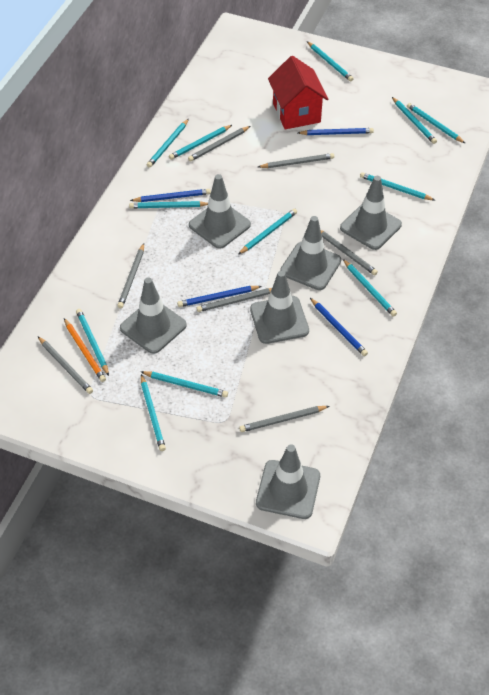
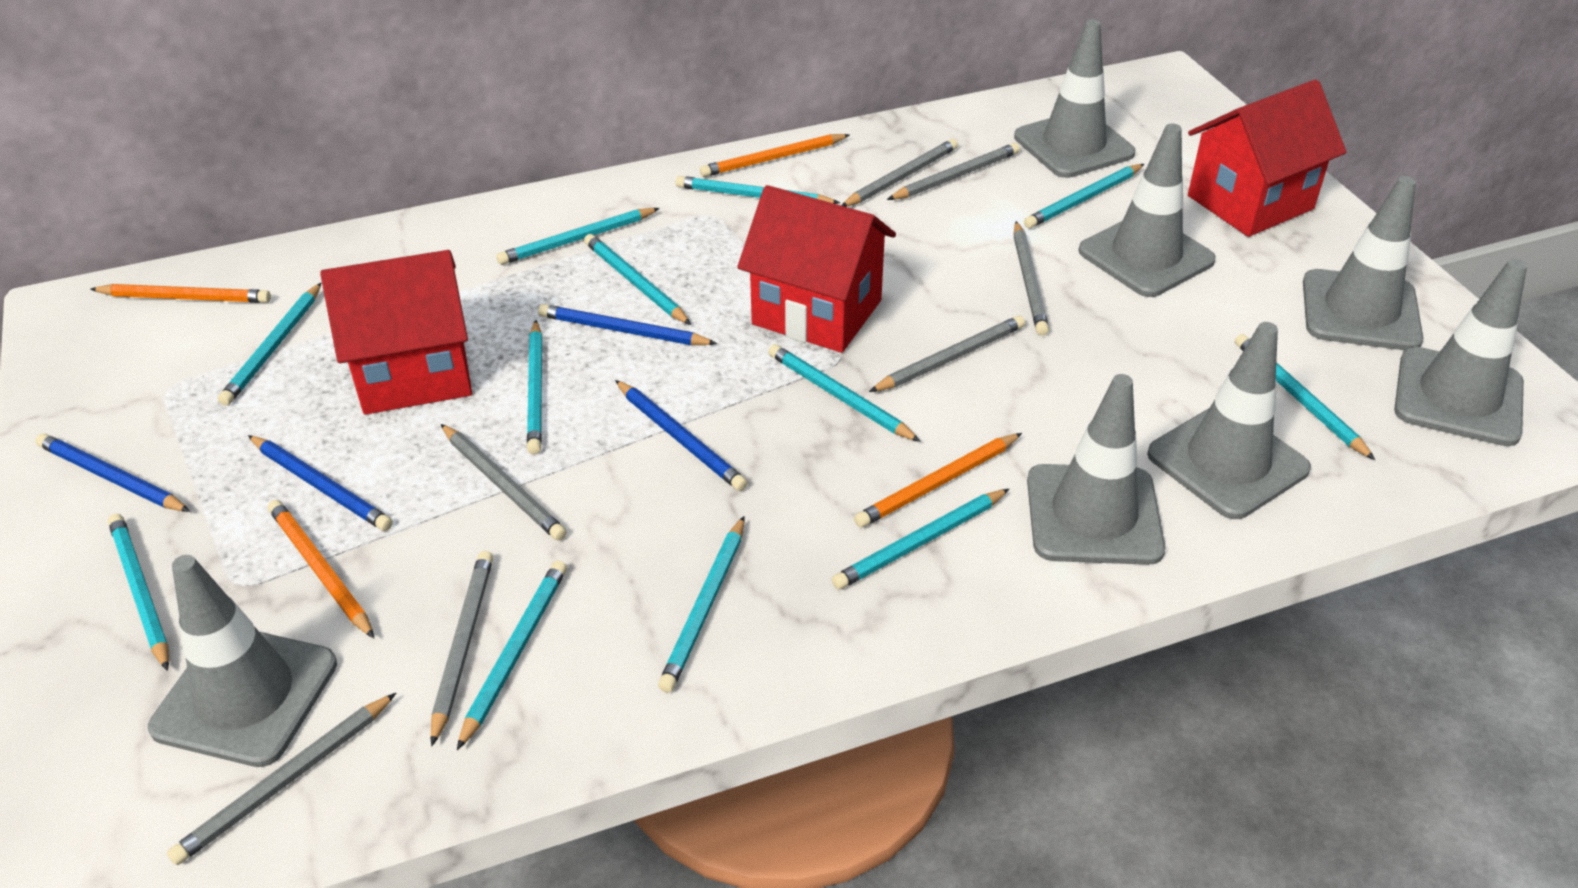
grey traffic cone: 6 -> 7
orange pencil: 1 -> 4
red house: 1 -> 3

